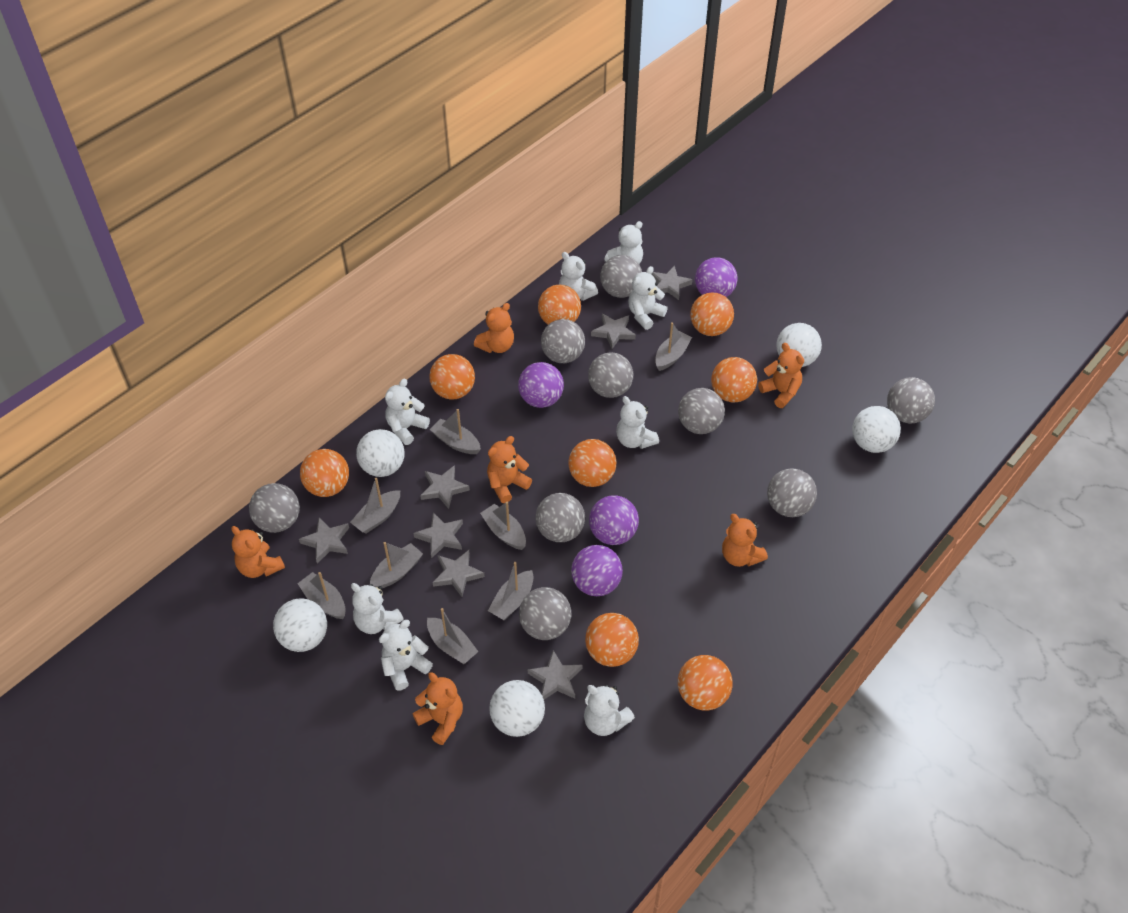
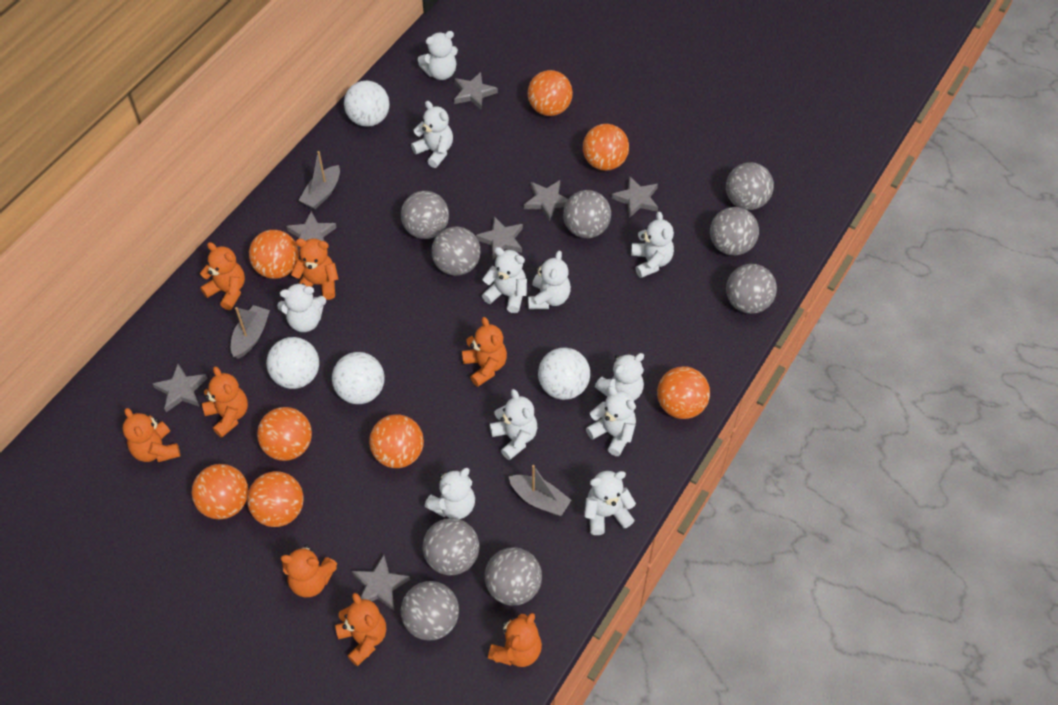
grey boat: 8 -> 3
orange teddy bear: 6 -> 8
purple ball: 4 -> 0
white ball: 5 -> 4
white teddy bear: 8 -> 11

